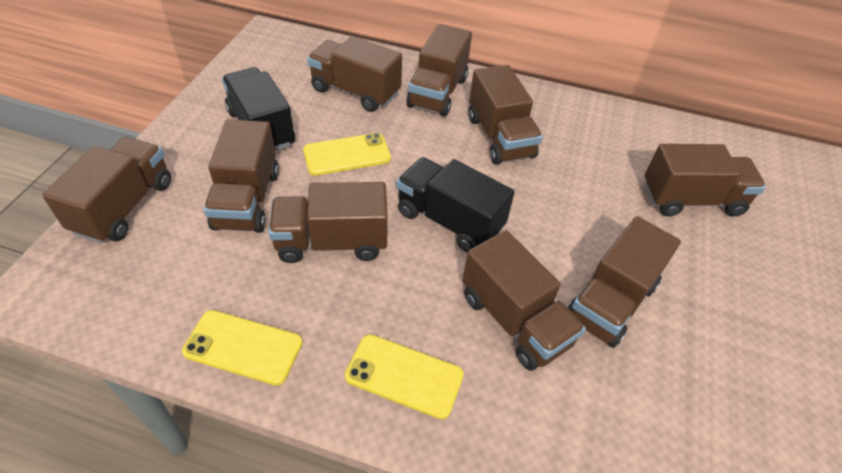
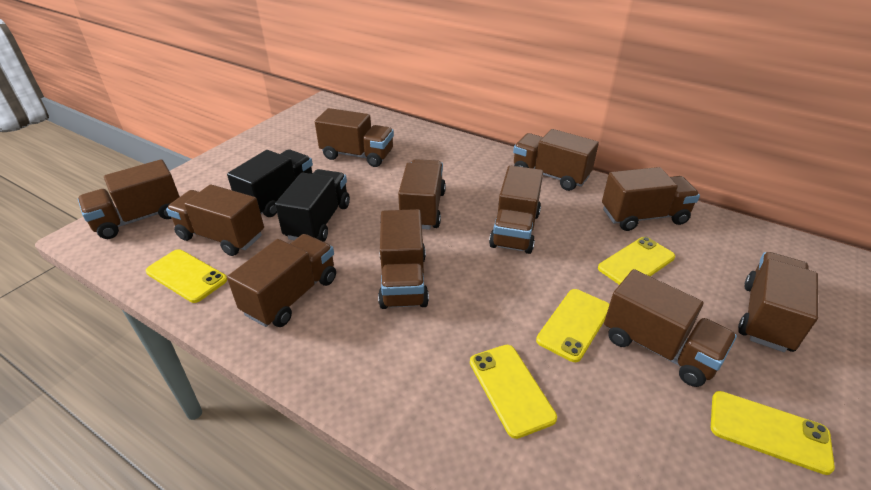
brown truck: 9 -> 11
yellow phone: 3 -> 5

